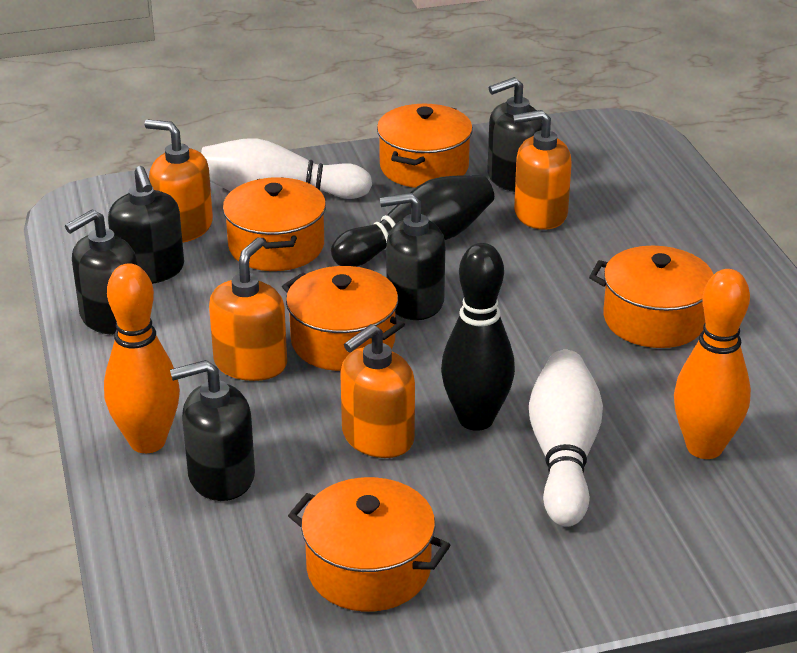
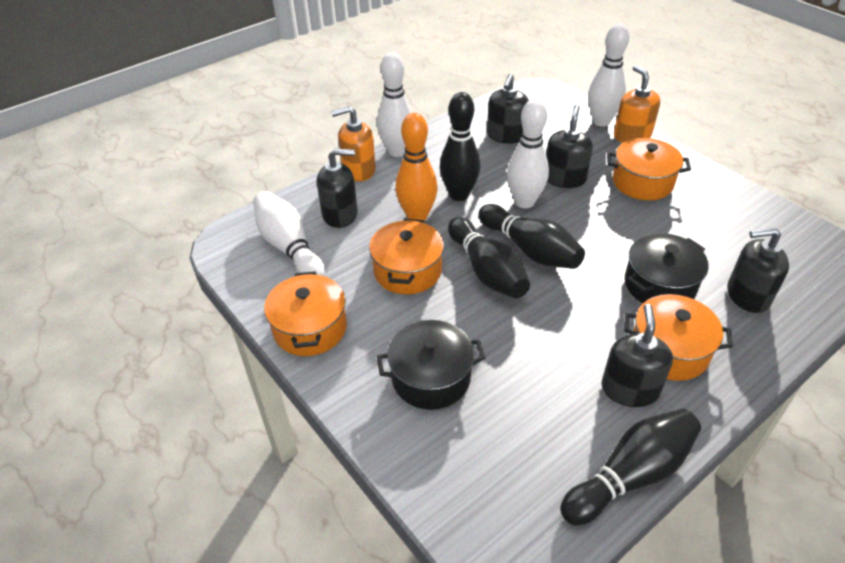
black bowling pin: 2 -> 4
black pot: 0 -> 2
orange bowling pin: 2 -> 1
orange pot: 5 -> 4
orange soap dispenser: 4 -> 2
white bowling pin: 2 -> 4

